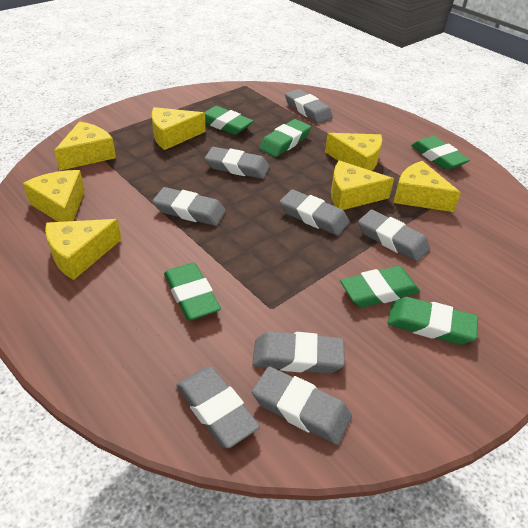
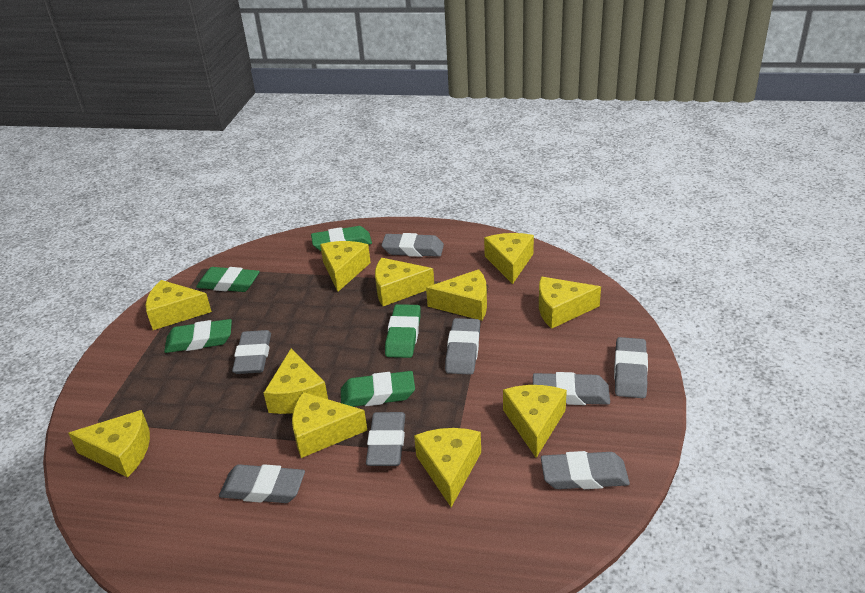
green eraser: 6 -> 5
yellow cheese: 7 -> 11

